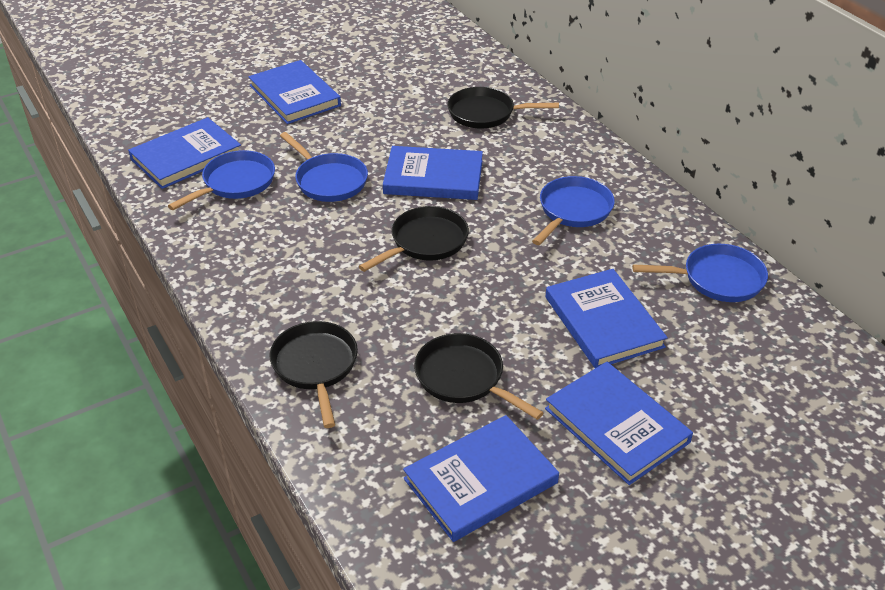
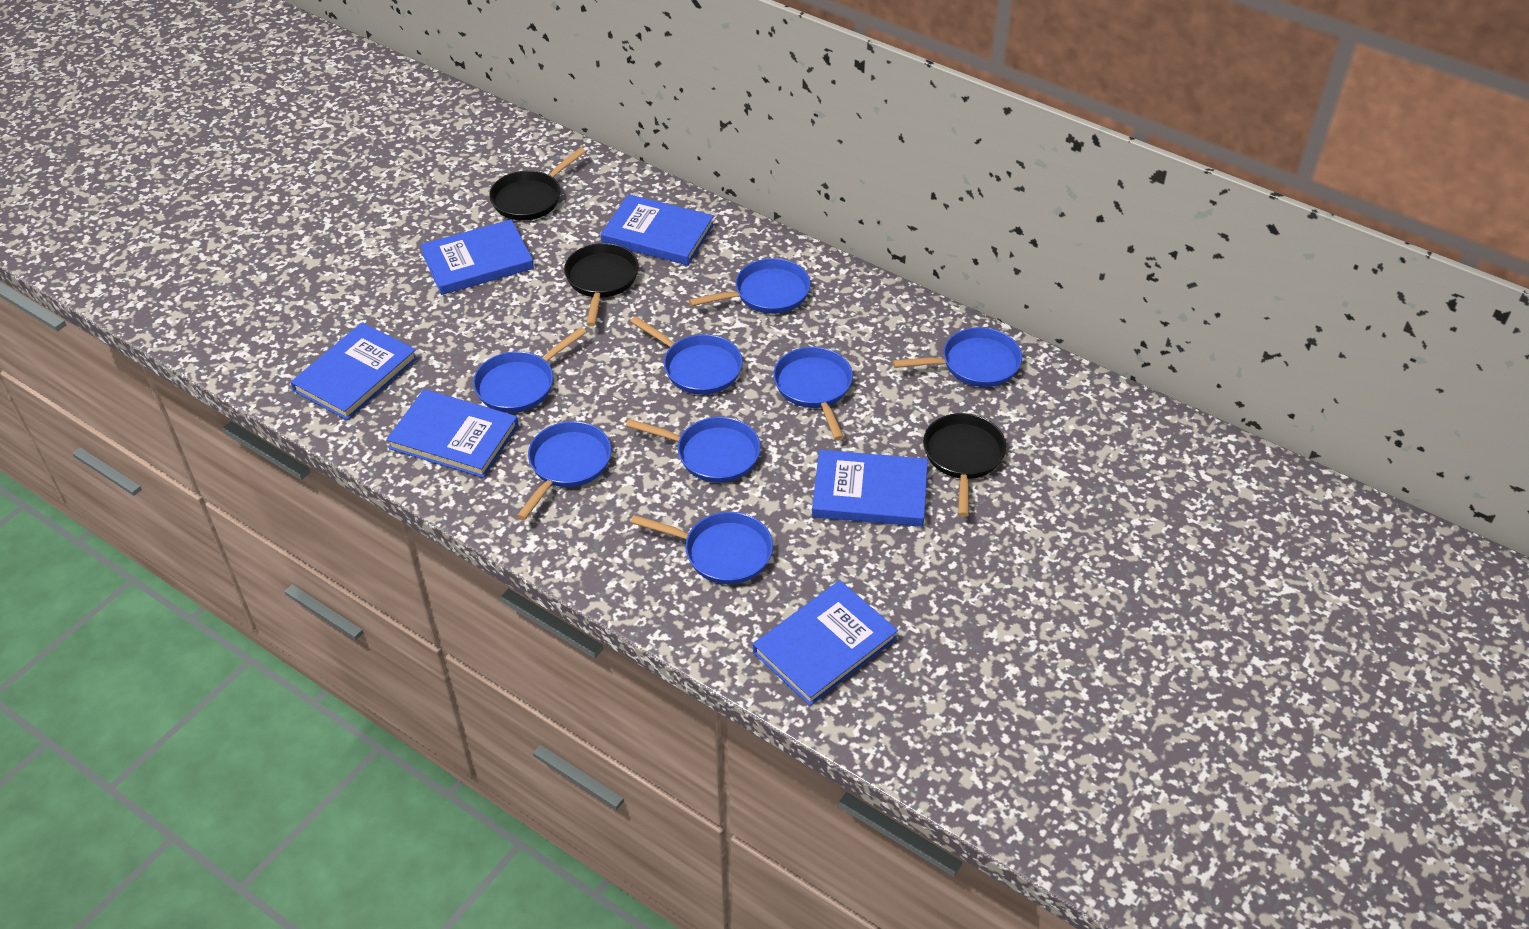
black pan: 4 -> 3
blue pan: 4 -> 8

